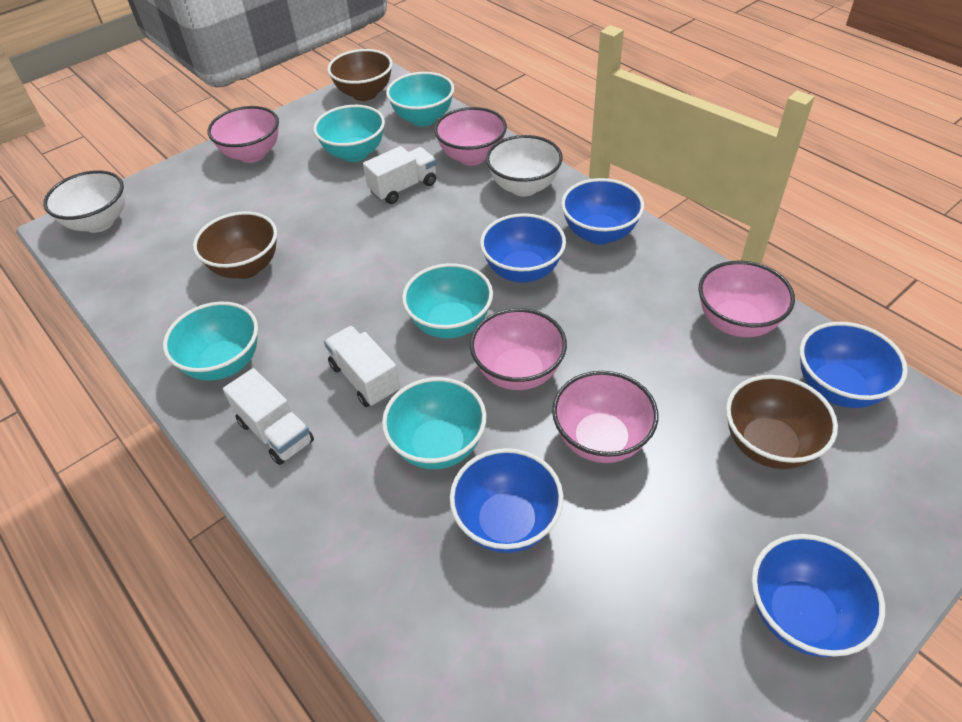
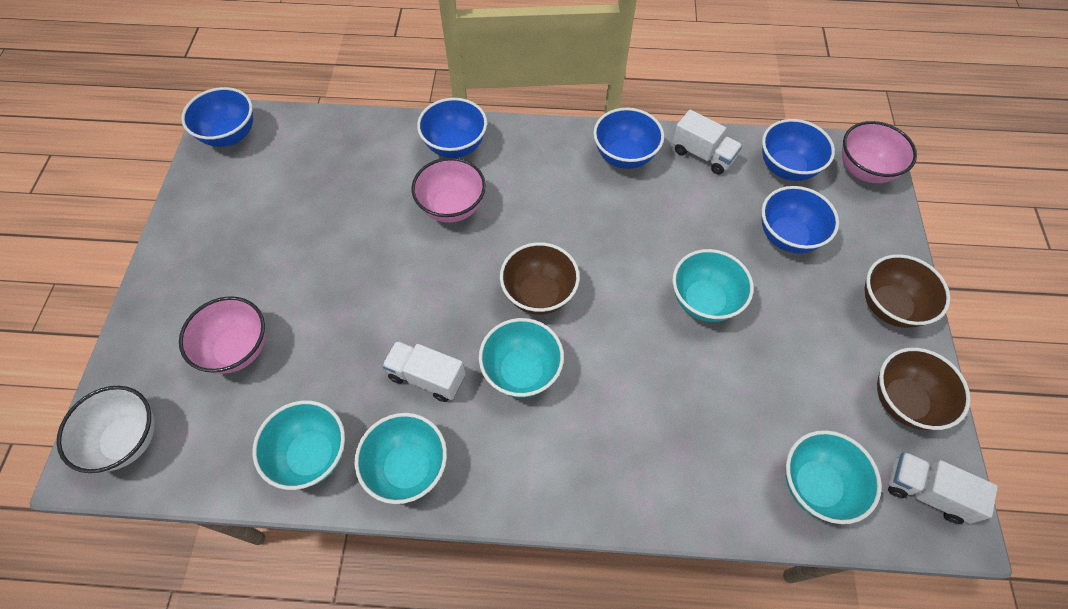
pink bowl: 5 -> 3
white bowl: 2 -> 1

